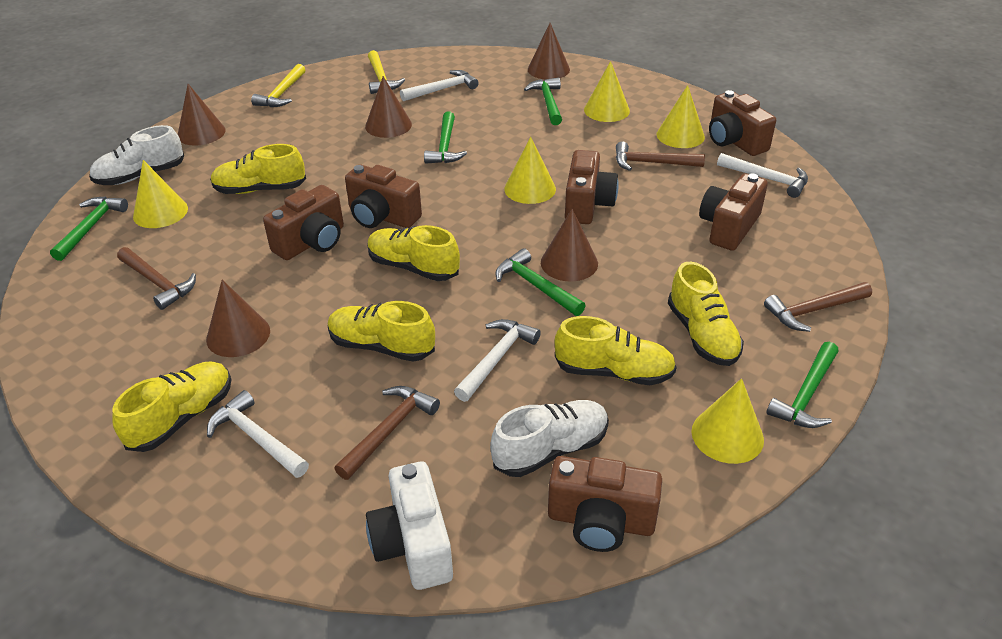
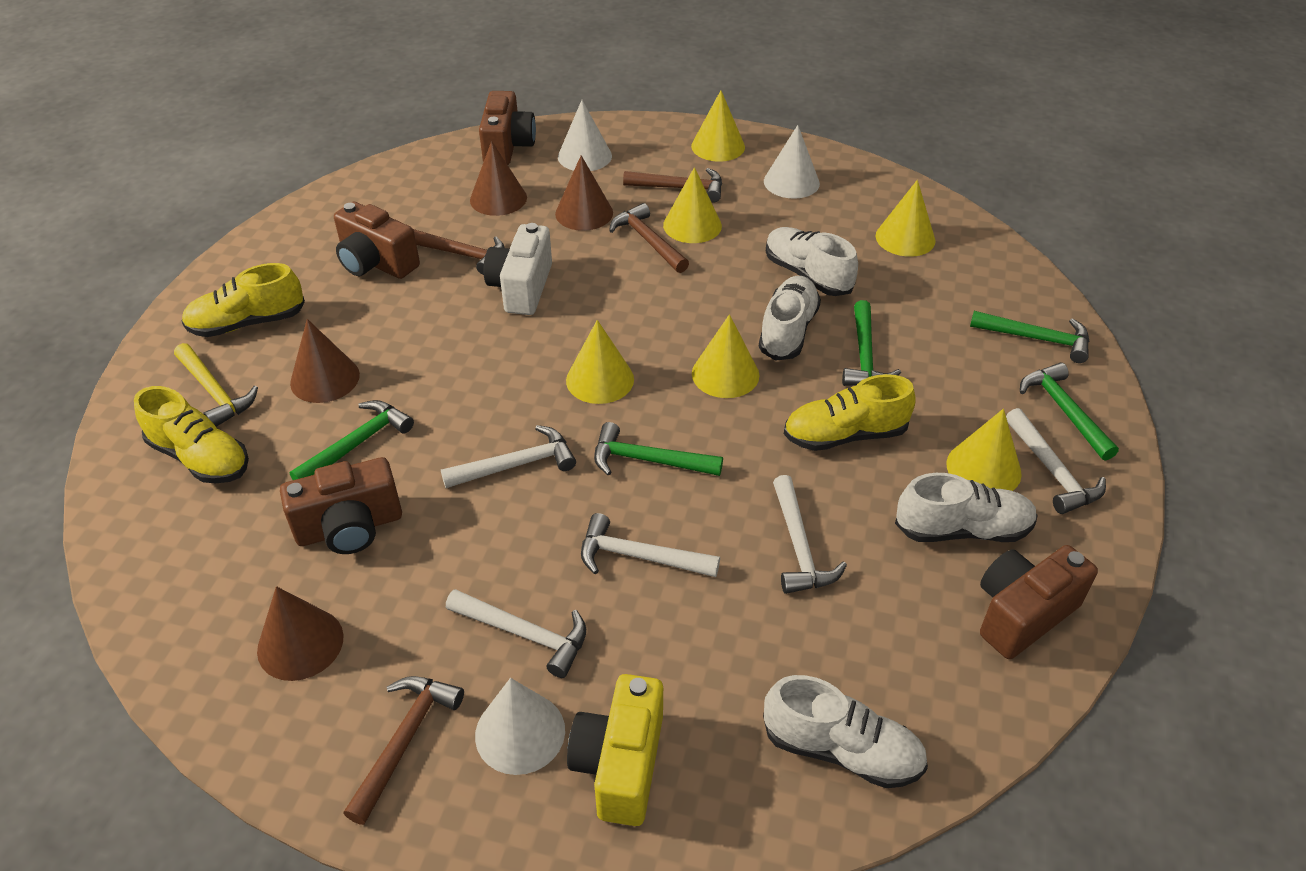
brown camera: 6 -> 4
brown cone: 5 -> 4
white cone: 0 -> 3
white hammer: 4 -> 5
white shoe: 2 -> 4
yellow camera: 0 -> 1
yellow cone: 5 -> 6
yellow hammer: 2 -> 1
yellow shoe: 6 -> 3

